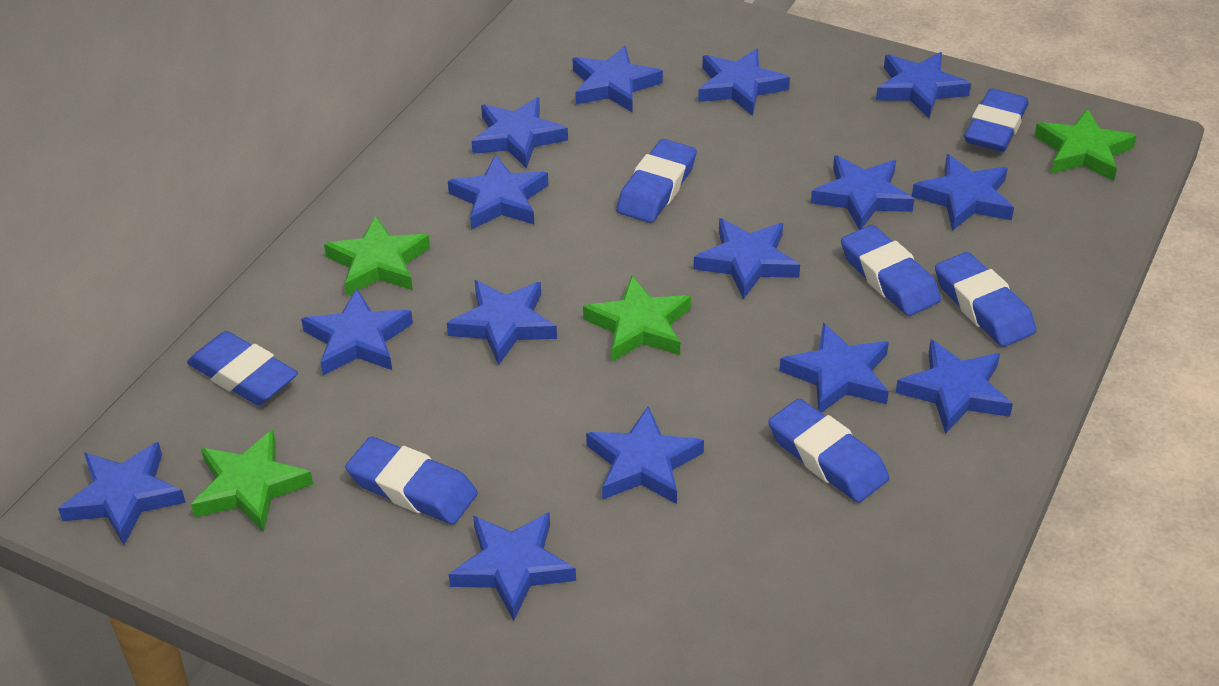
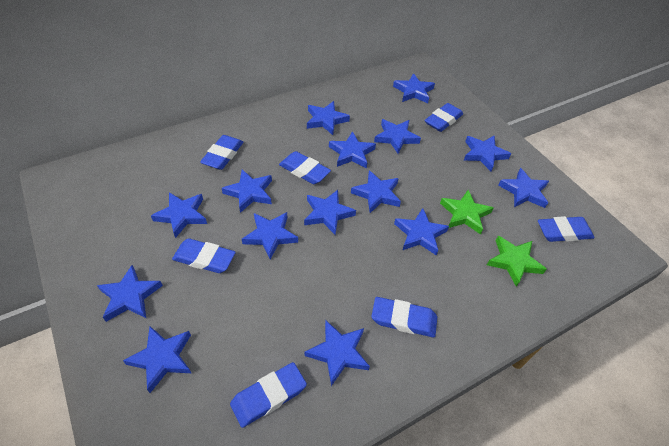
green star: 4 -> 2

